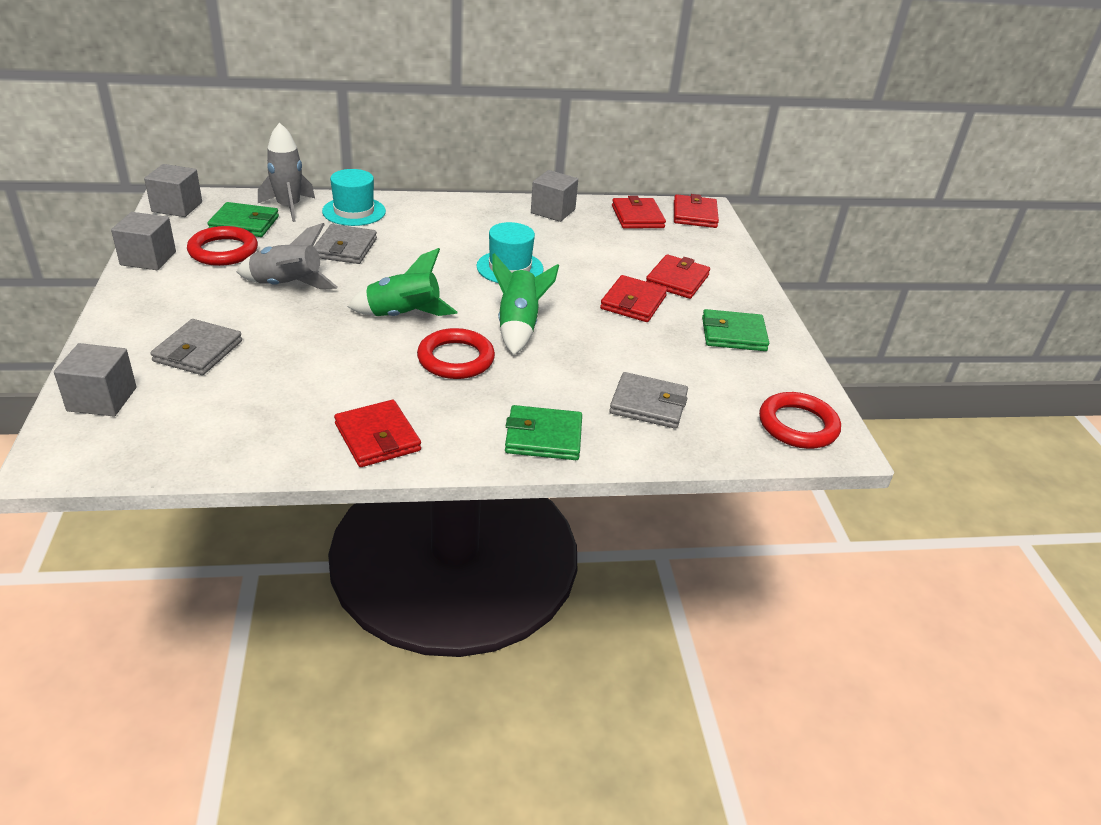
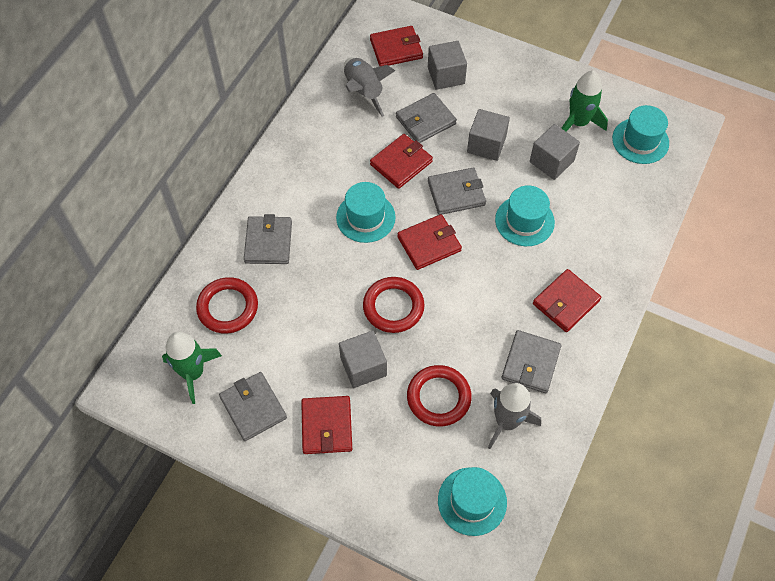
green wallet: 3 -> 0
grey wallet: 3 -> 5
turquoise hat: 2 -> 4

